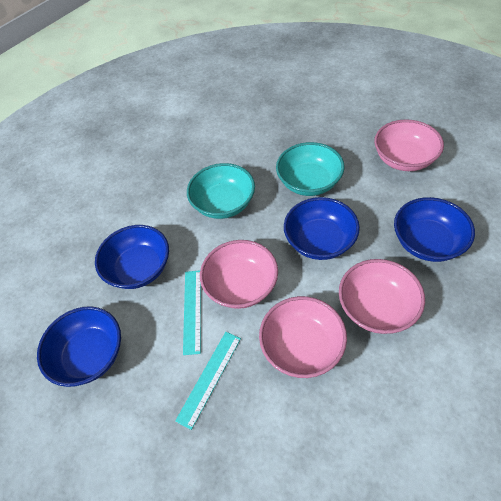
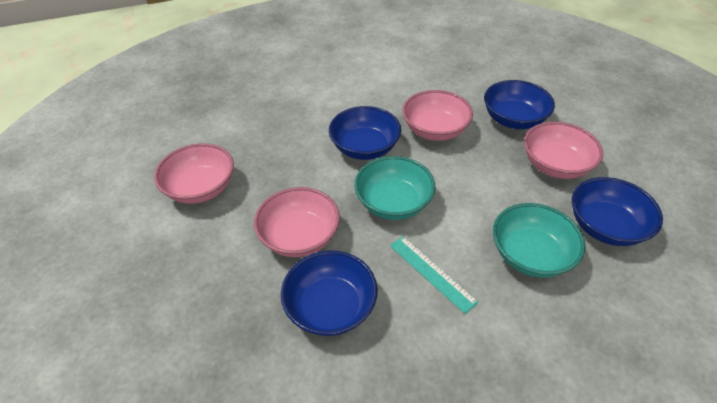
turquoise ruler: 2 -> 1

